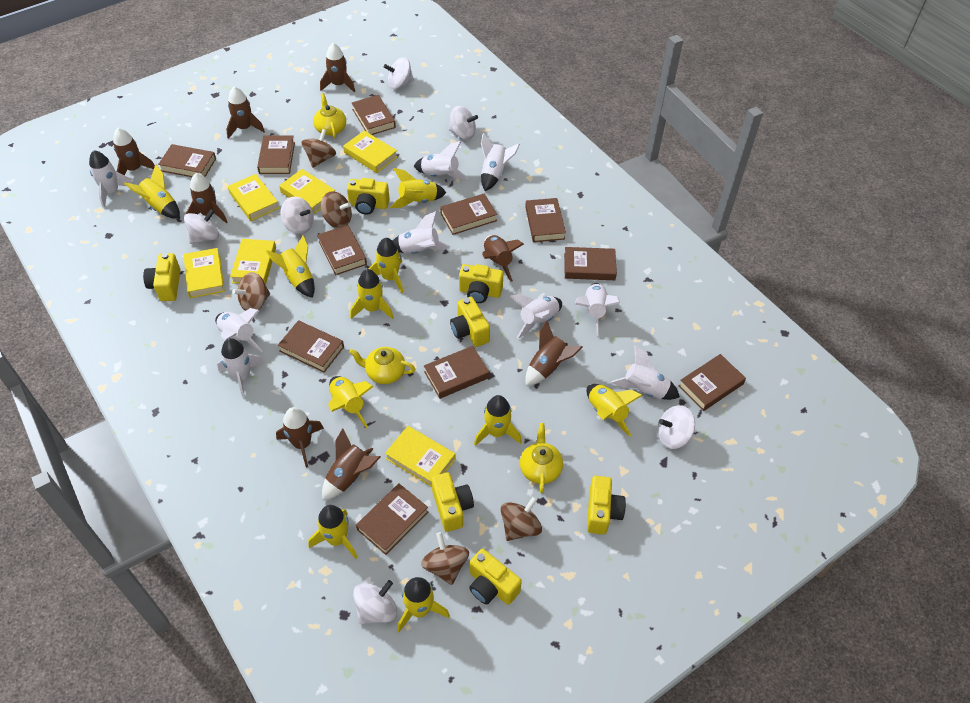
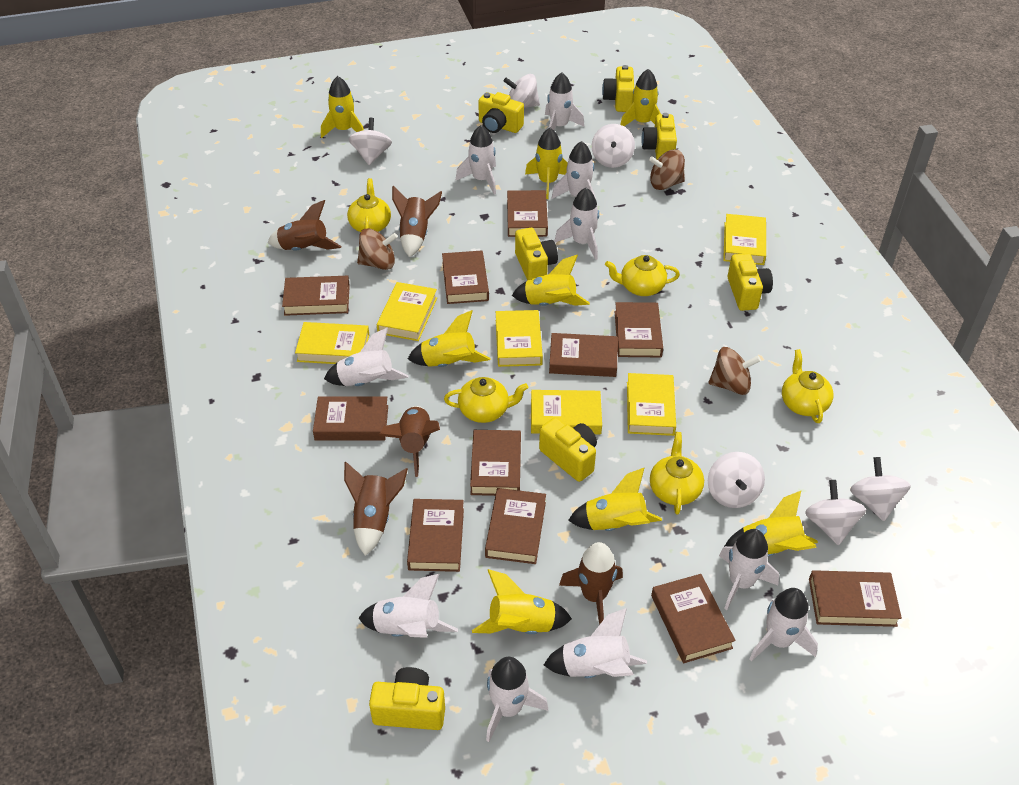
brown rocket: 8 -> 5
brown spinning top: 5 -> 3
white rocket: 9 -> 10
yellow rocket: 10 -> 8
yellow teapot: 3 -> 5

